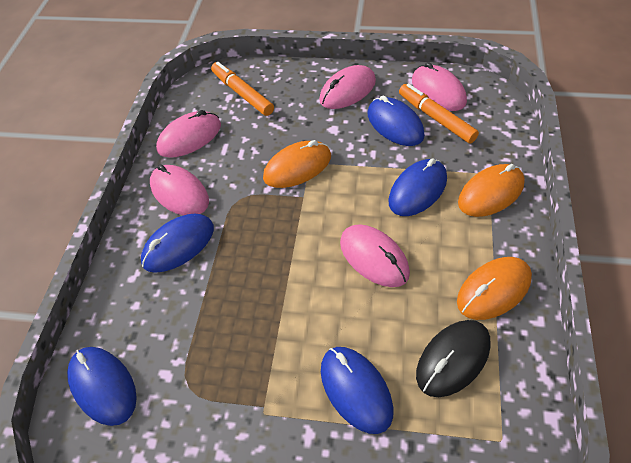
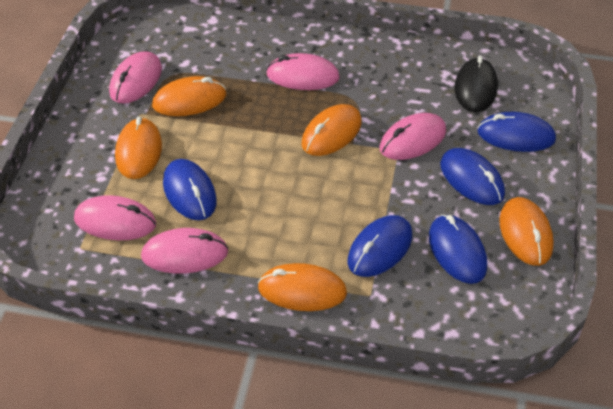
orange marker: 2 -> 0
orange mouse: 3 -> 5

